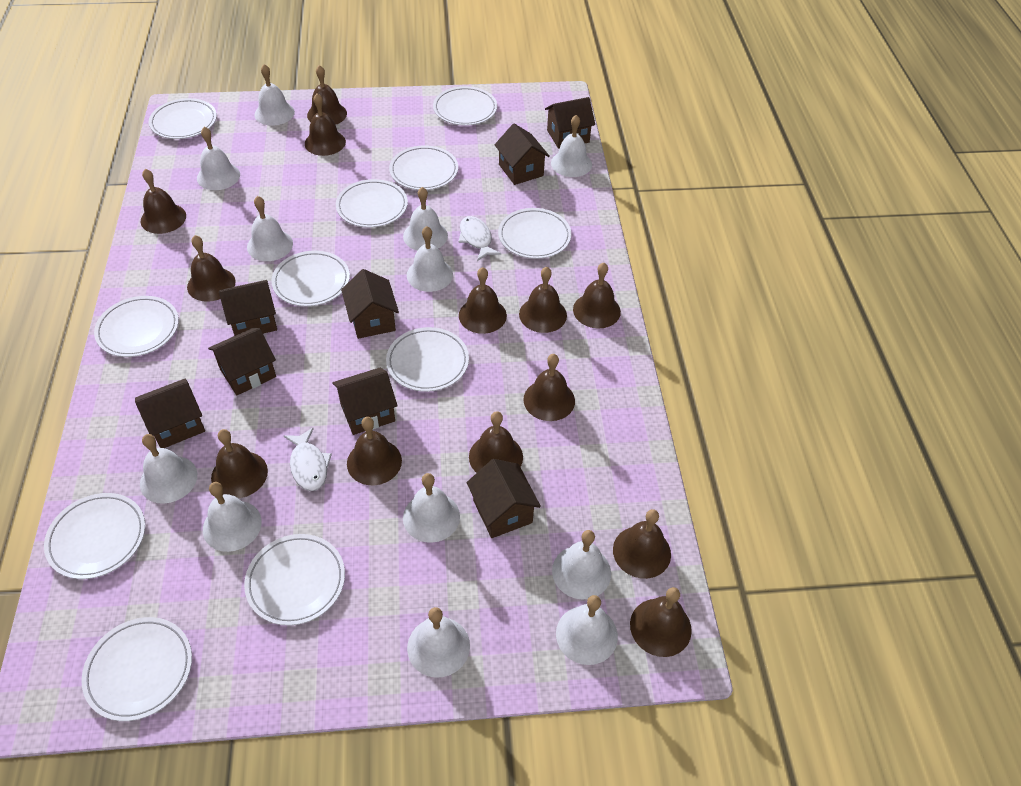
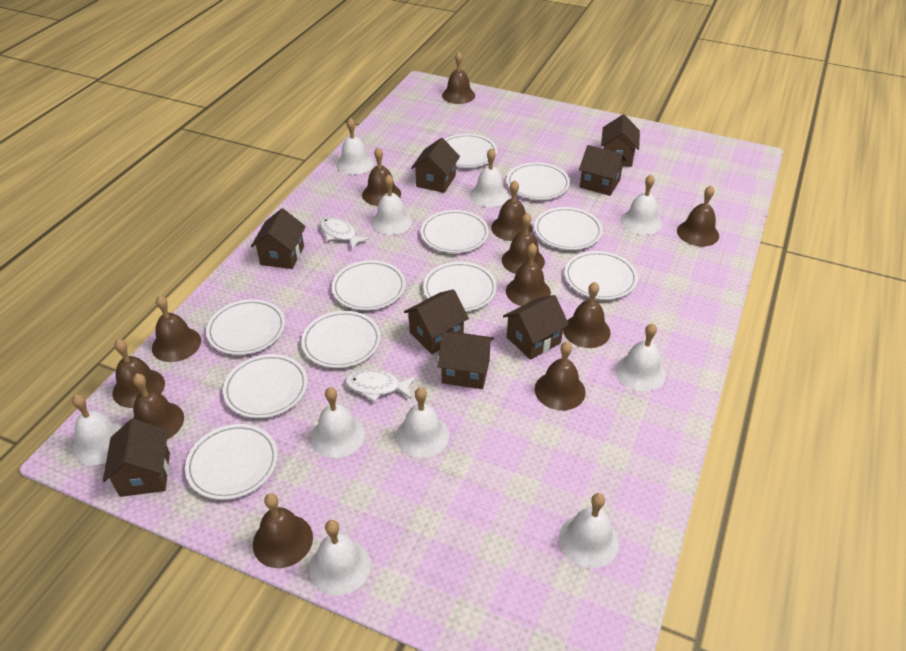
brown bell: 13 -> 12
white bell: 12 -> 10

